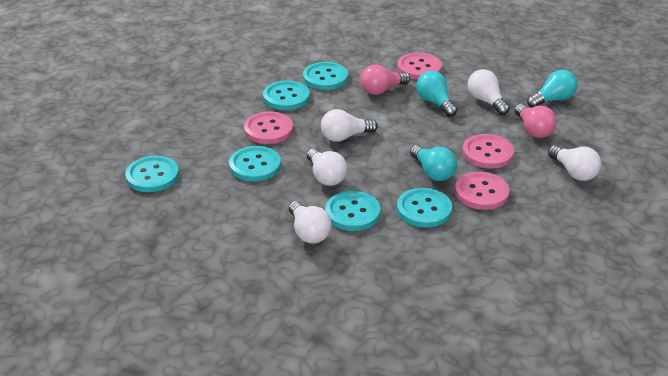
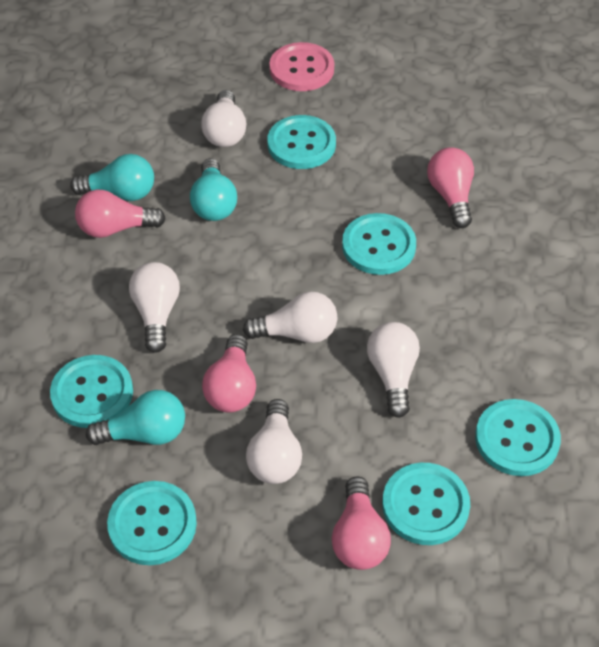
pink button: 4 -> 1
pink light bulb: 2 -> 4

